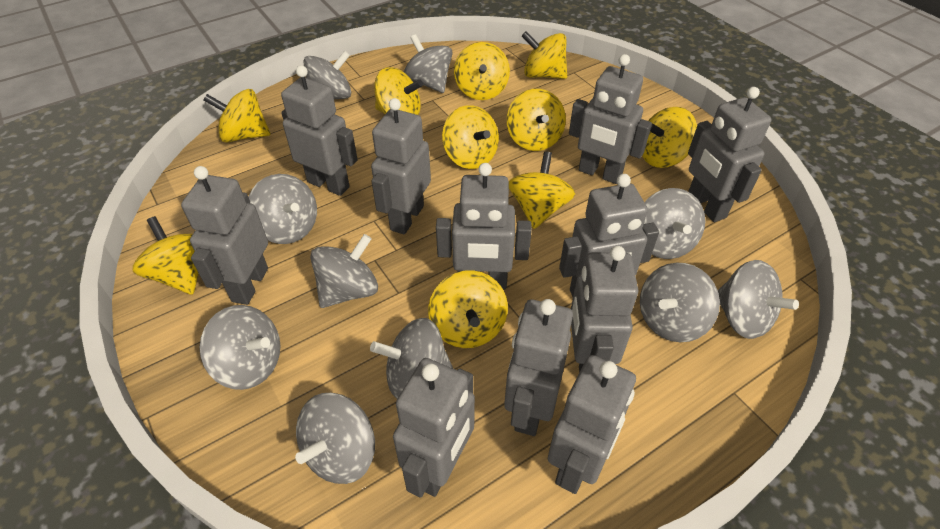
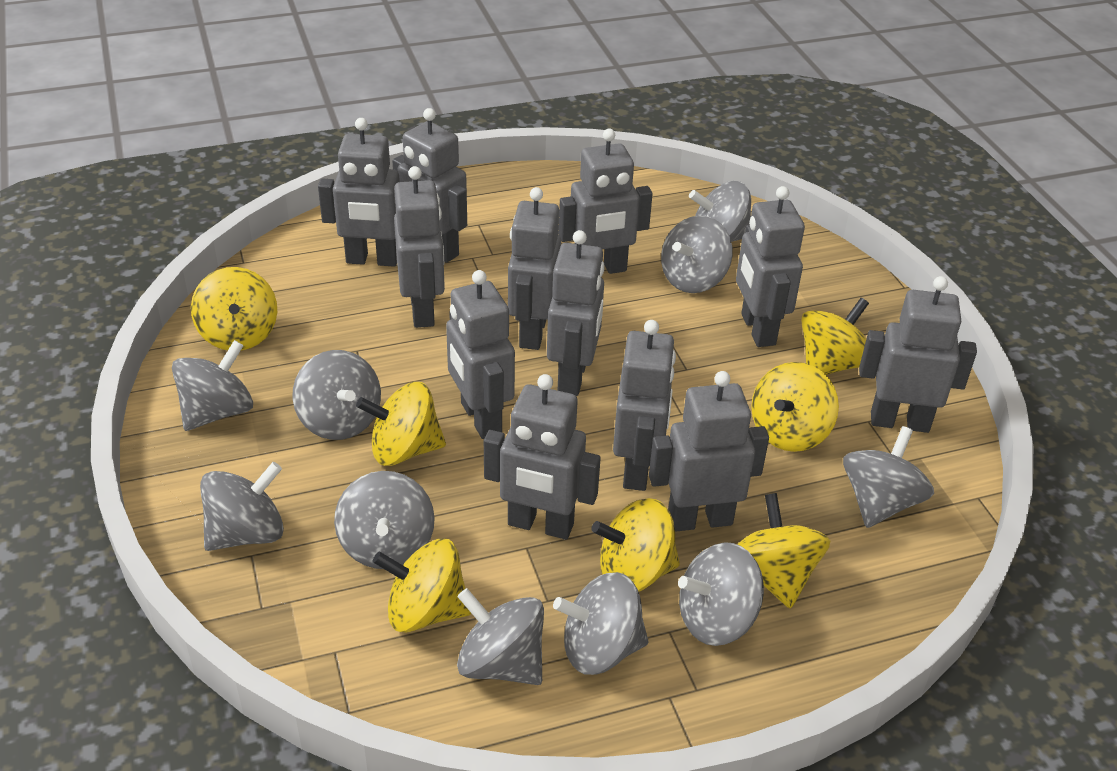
grey robot: 11 -> 12
yellow spinning top: 10 -> 7

